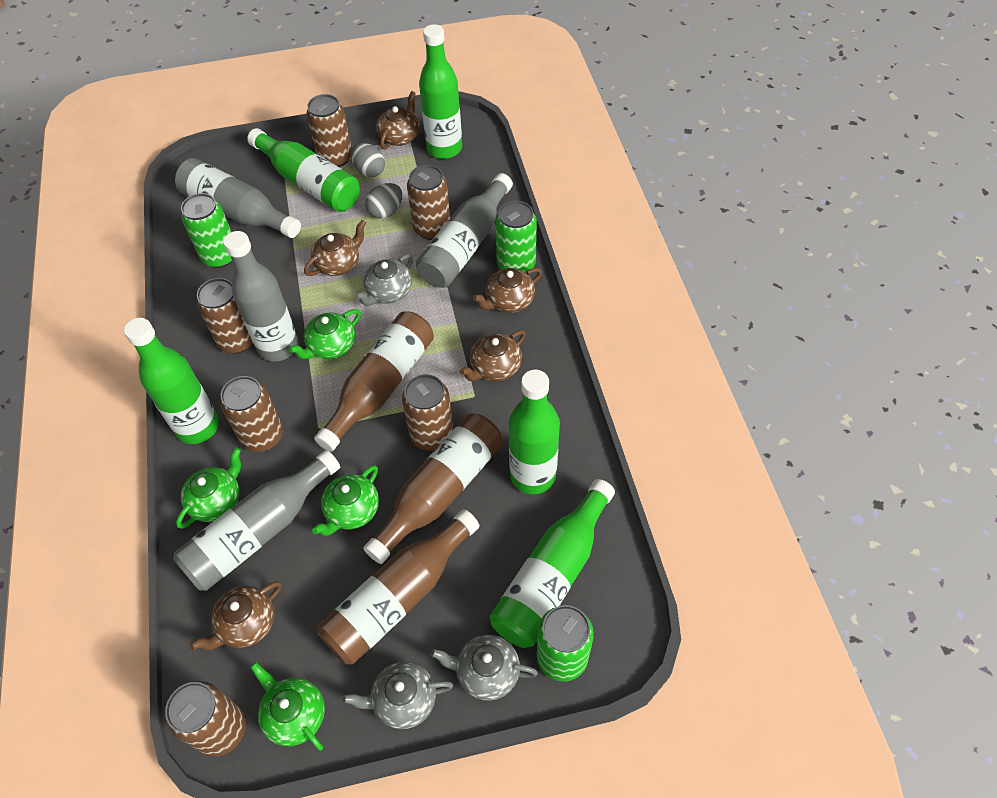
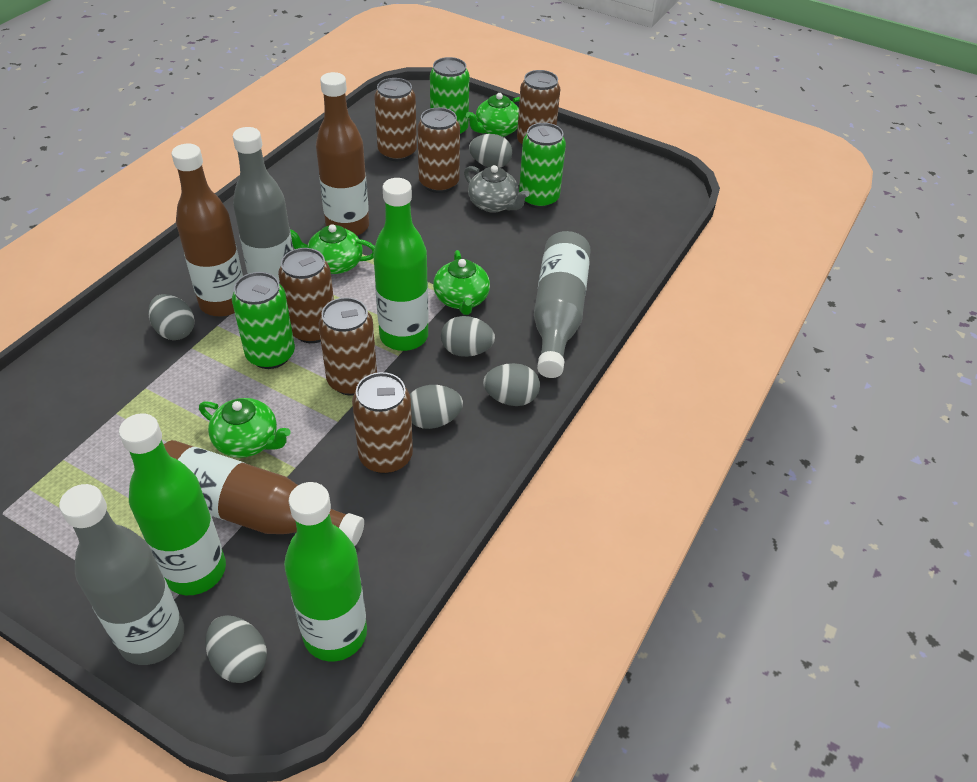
brown teapot: 5 -> 0
green bottle: 5 -> 3
grey bottle: 4 -> 3
grey egg: 2 -> 6
grey teapot: 3 -> 1

